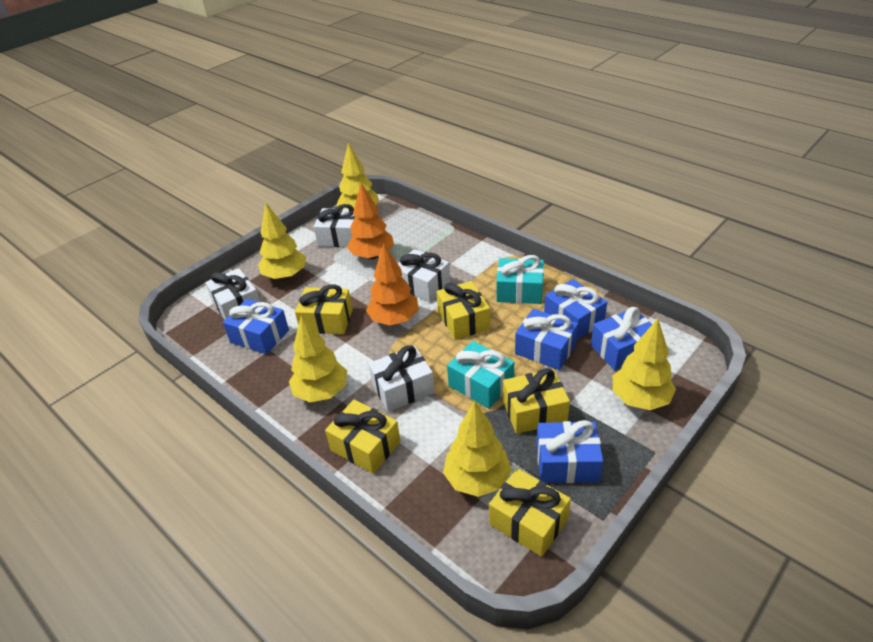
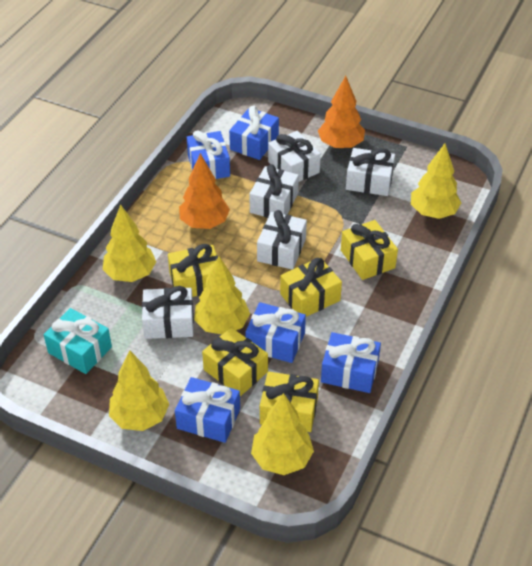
turquoise gift: 2 -> 1
white gift: 4 -> 5

